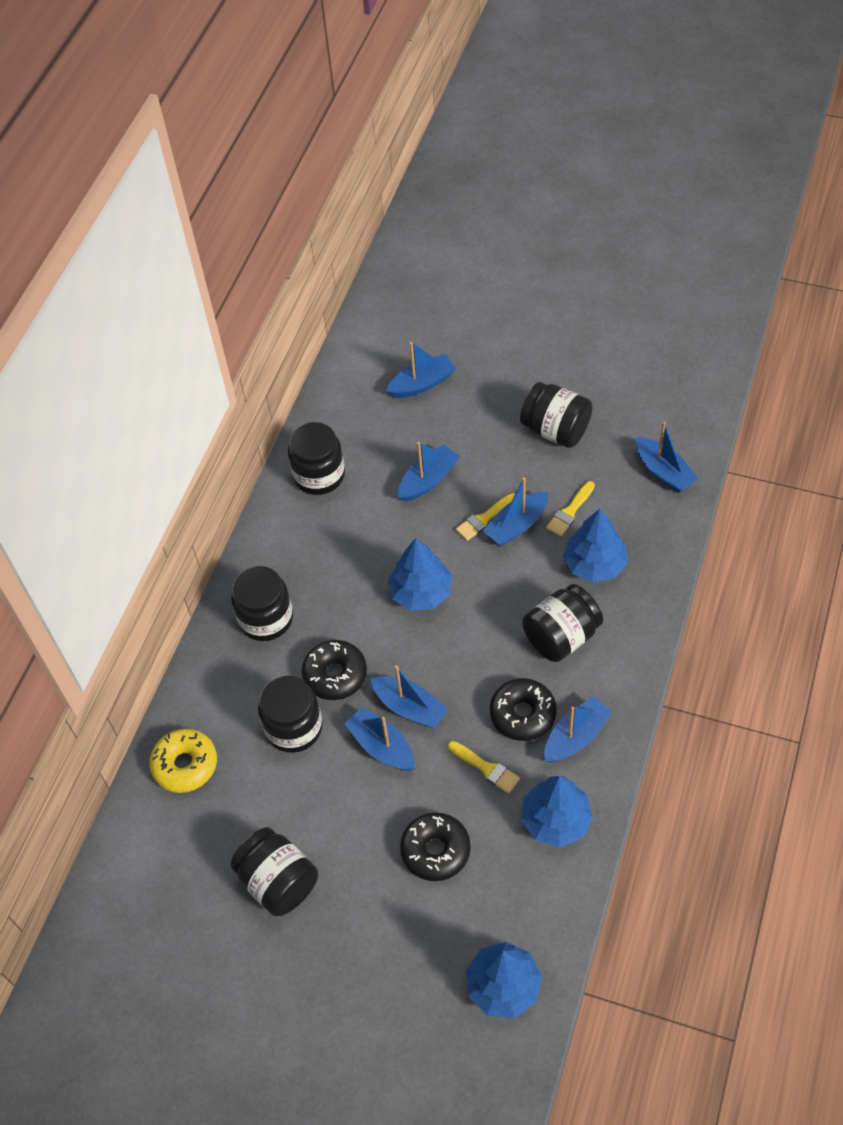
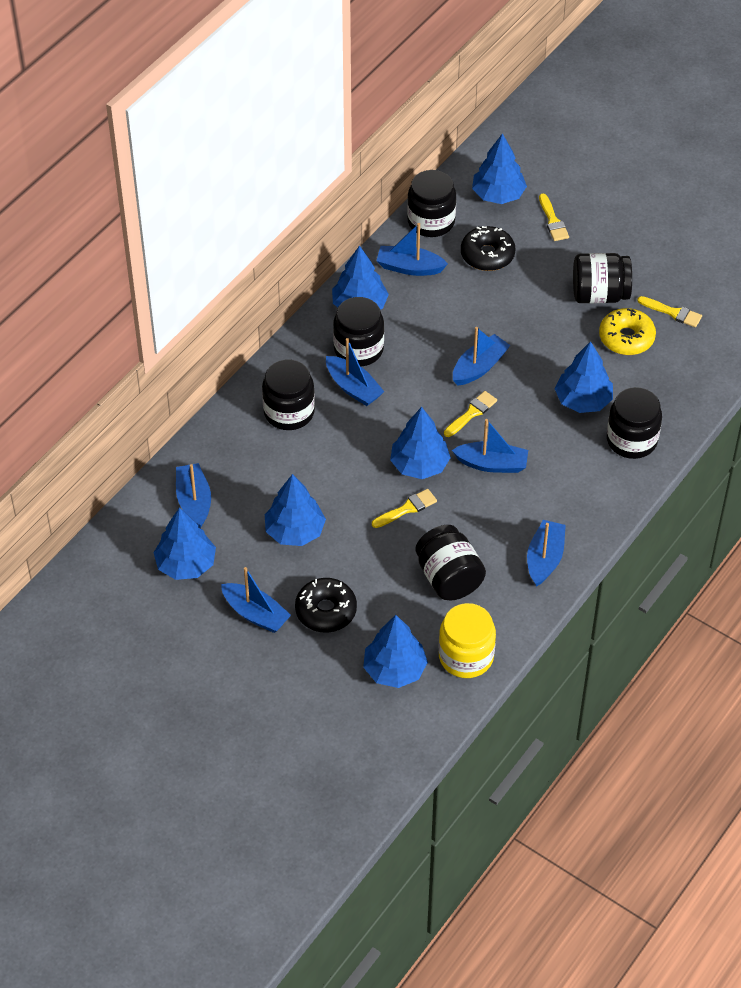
black donut: 3 -> 2
blue tree: 4 -> 7
yellow brush: 3 -> 4
yellow jar: 0 -> 1

